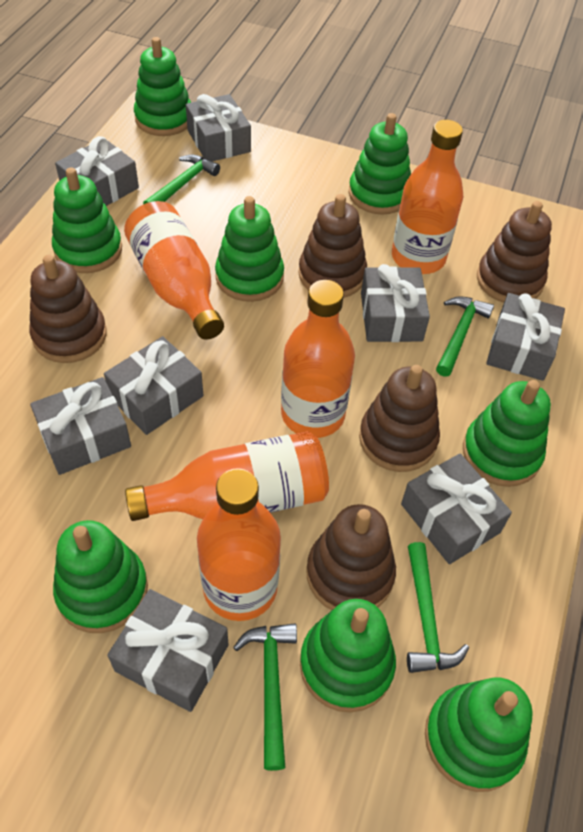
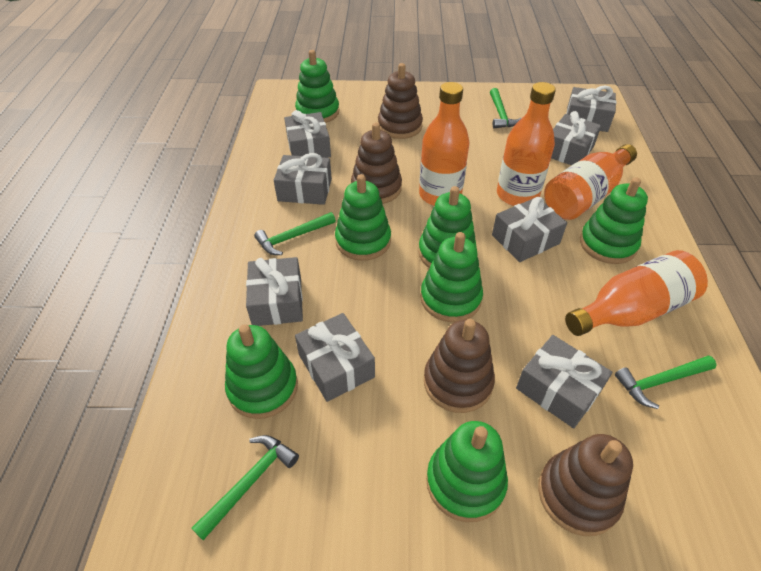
brown stacking toy: 5 -> 4
green stacking toy: 8 -> 7
orange bottle: 5 -> 4

